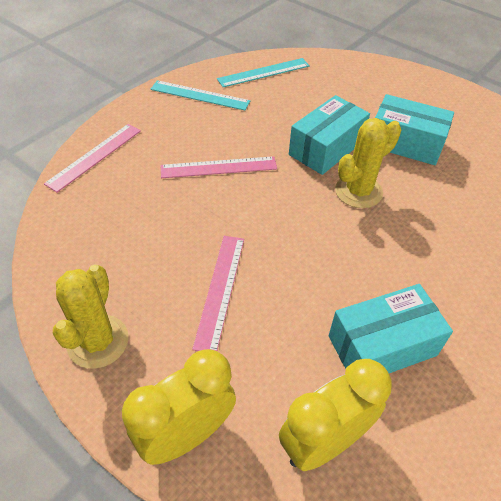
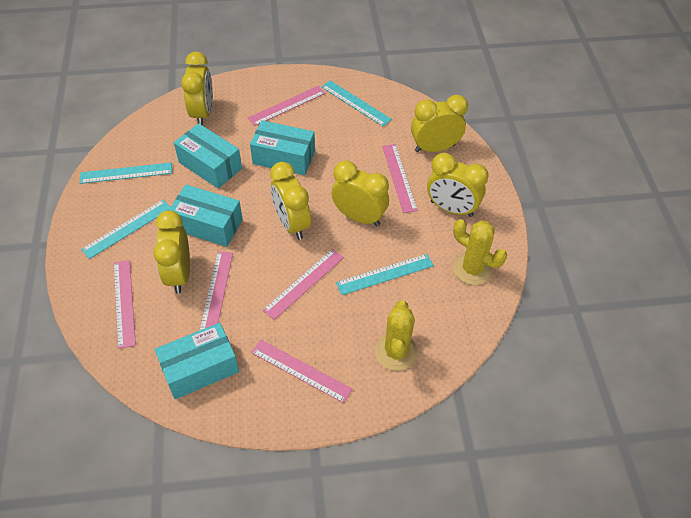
pink ruler: 3 -> 6
turquoise box: 3 -> 4
turquoise ruler: 2 -> 4
yellow clock: 2 -> 6

